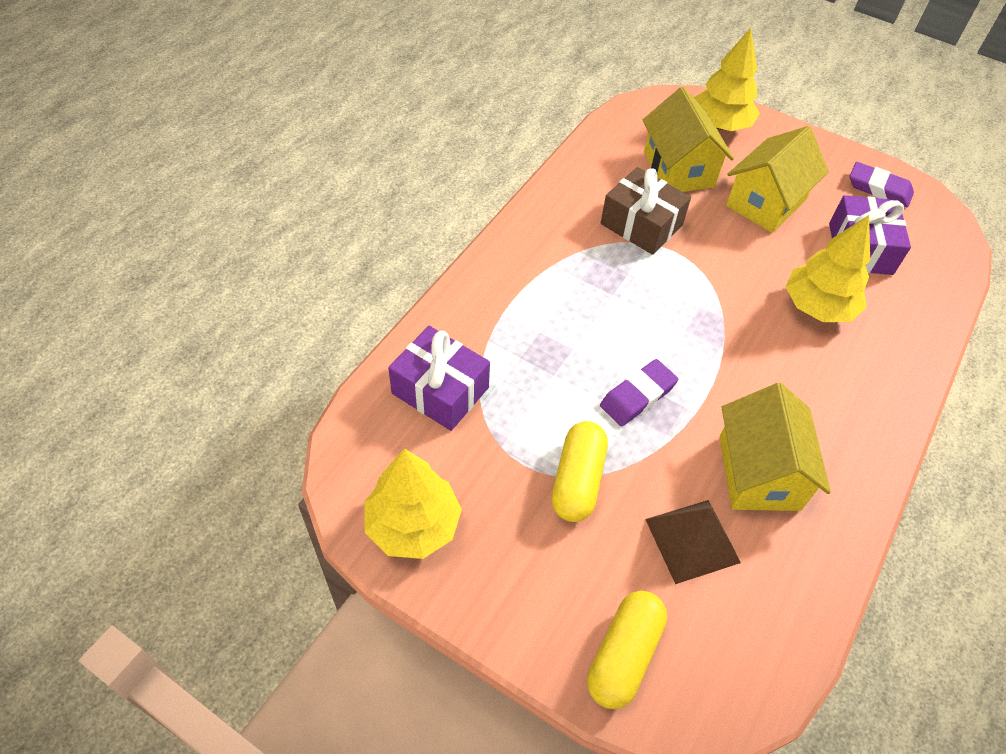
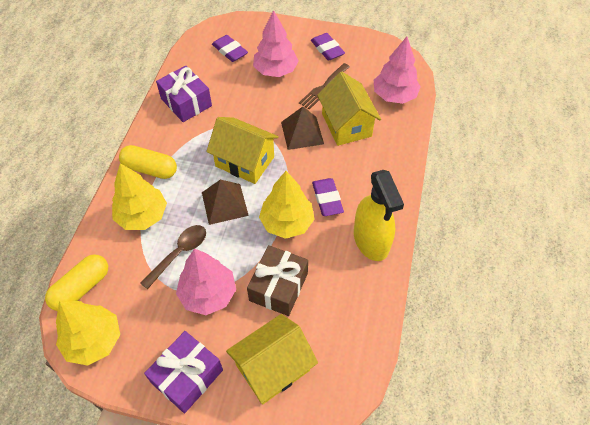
brown fork: 0 -> 1
brown pyramid: 1 -> 2
brown spoon: 0 -> 1
pink tree: 0 -> 3
purple eraser: 2 -> 3
yellow spray bottle: 0 -> 1

